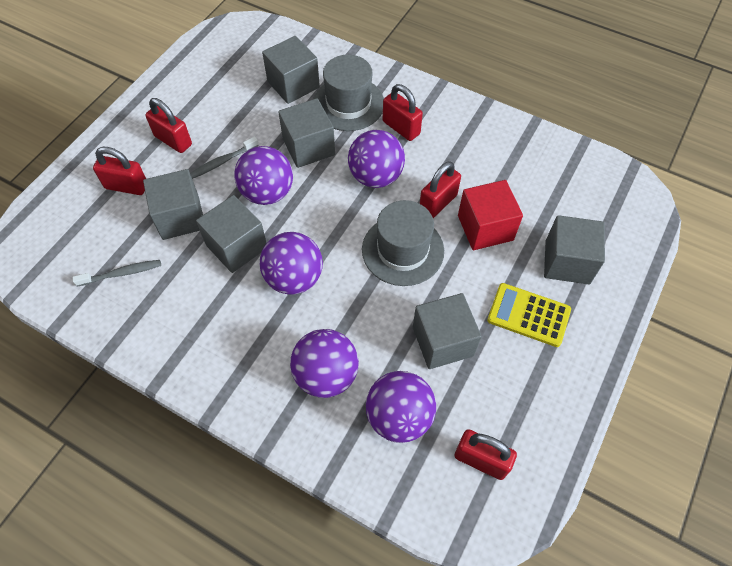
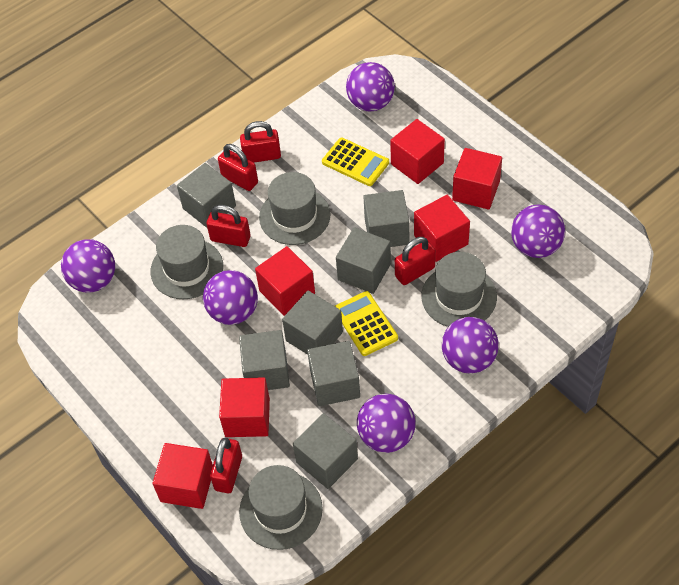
grey cube: 6 -> 7
grey hat: 2 -> 4
grey toothbrush: 2 -> 0
purple ball: 5 -> 6
red cube: 1 -> 6
yellow calculator: 1 -> 2

